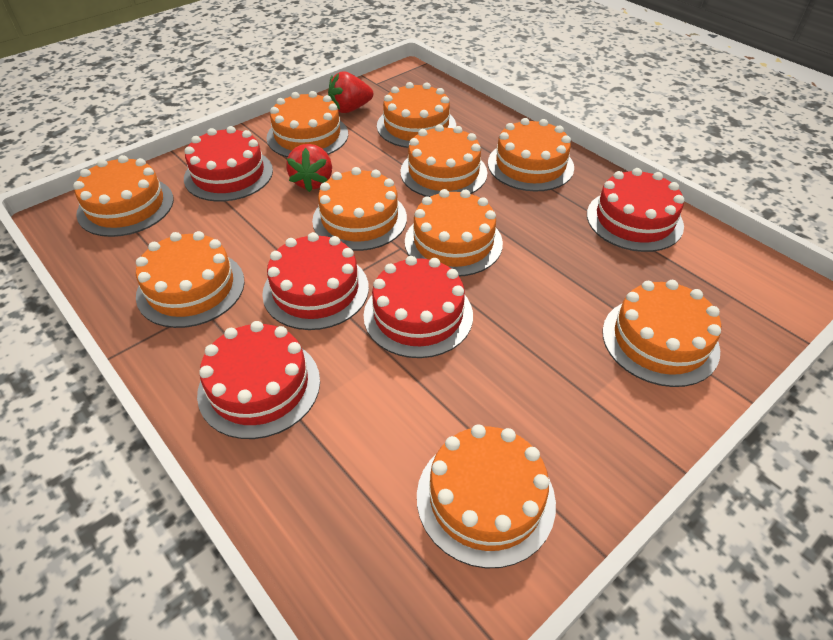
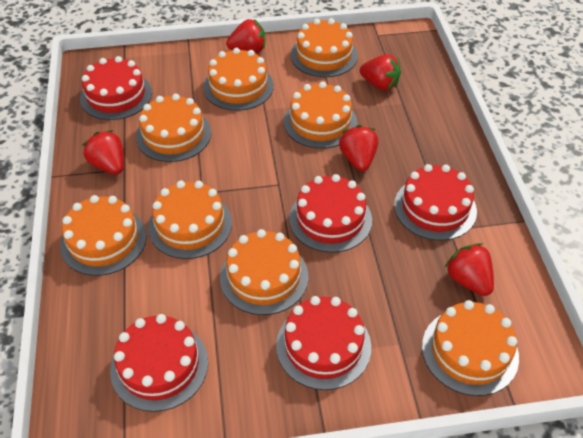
orange cake: 10 -> 8
red strawberry: 2 -> 5

